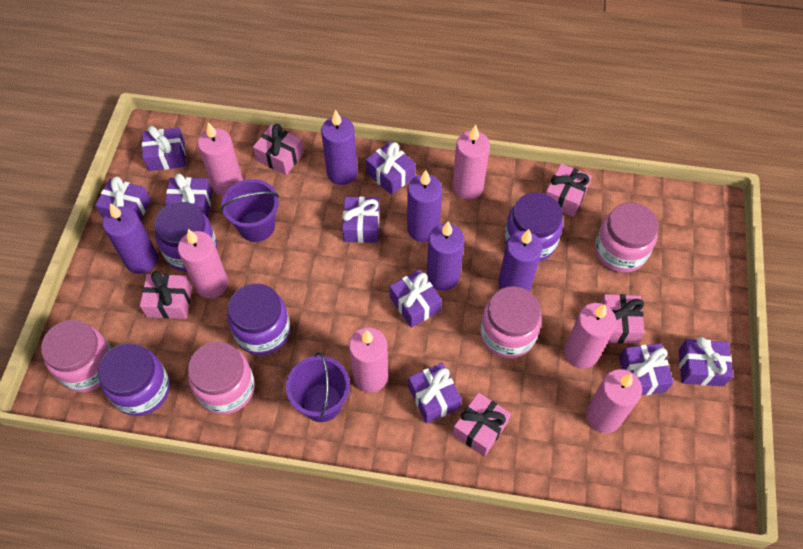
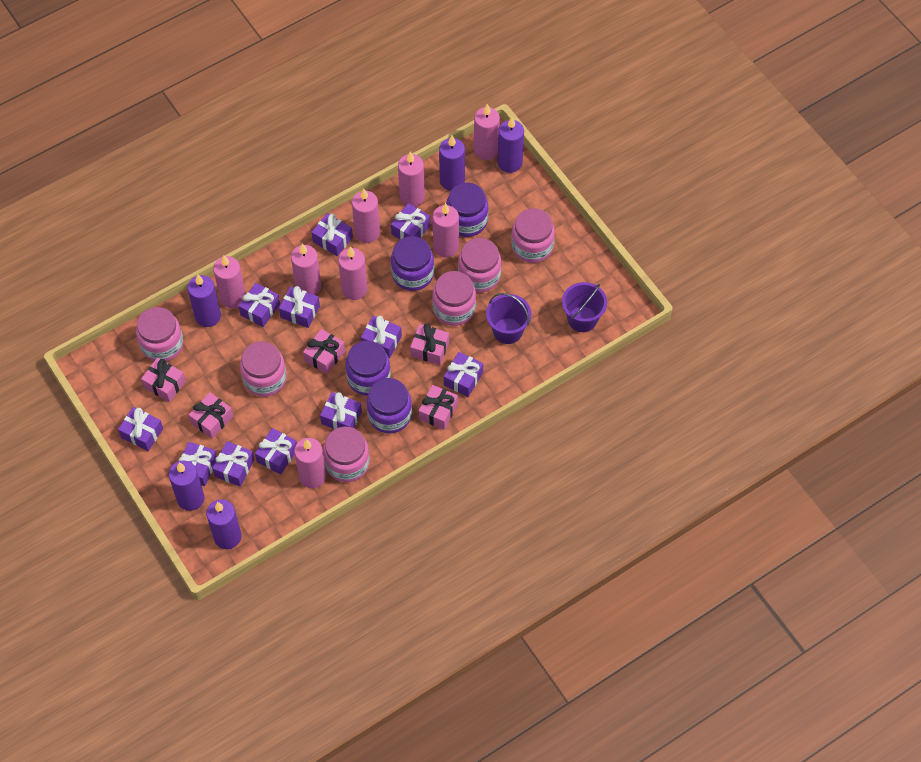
pink candle: 6 -> 8
pink jar: 4 -> 6
purple gift: 9 -> 11

